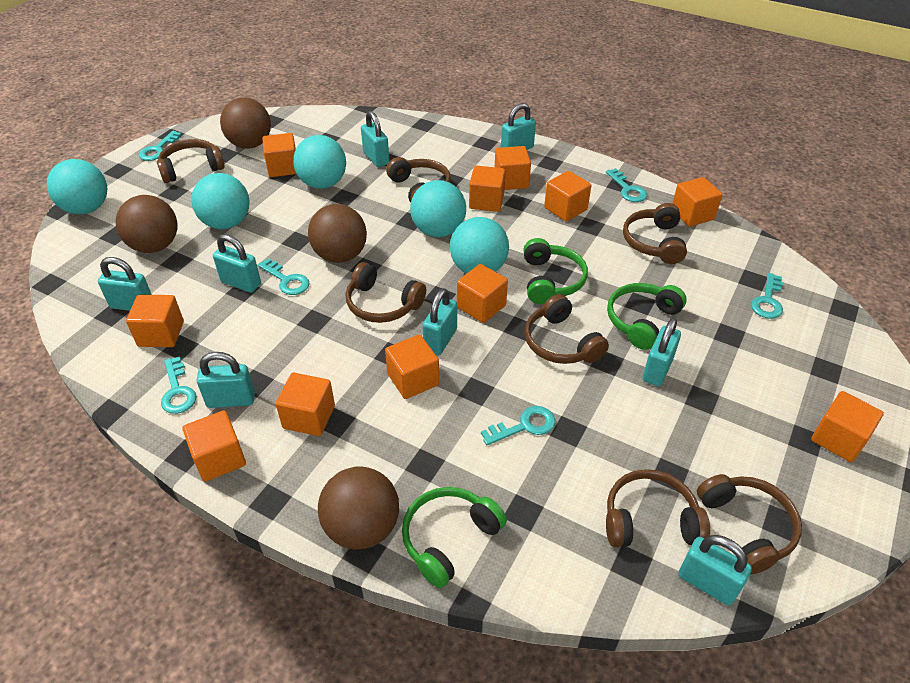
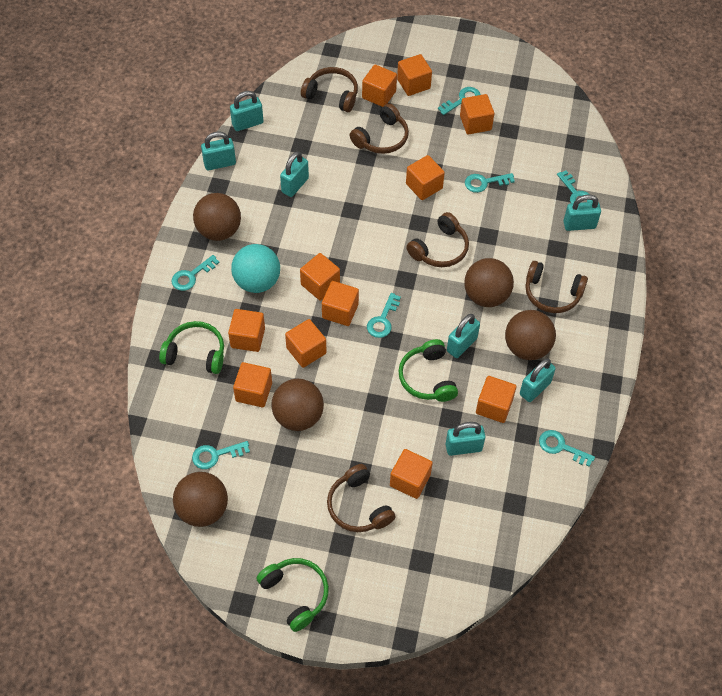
brown ball: 4 -> 5
brown headphones: 7 -> 5
turquoise ball: 5 -> 1
turquoise key: 6 -> 7
turquoise padlock: 8 -> 7

